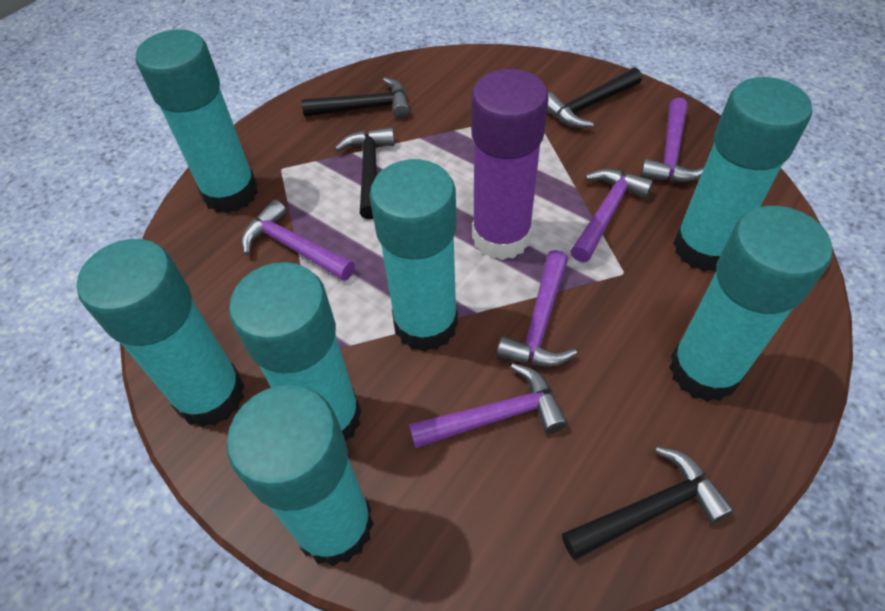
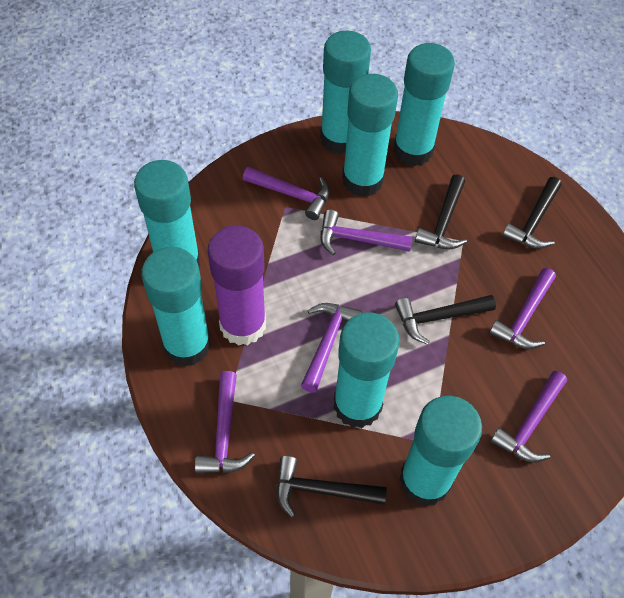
purple hammer: 5 -> 6

